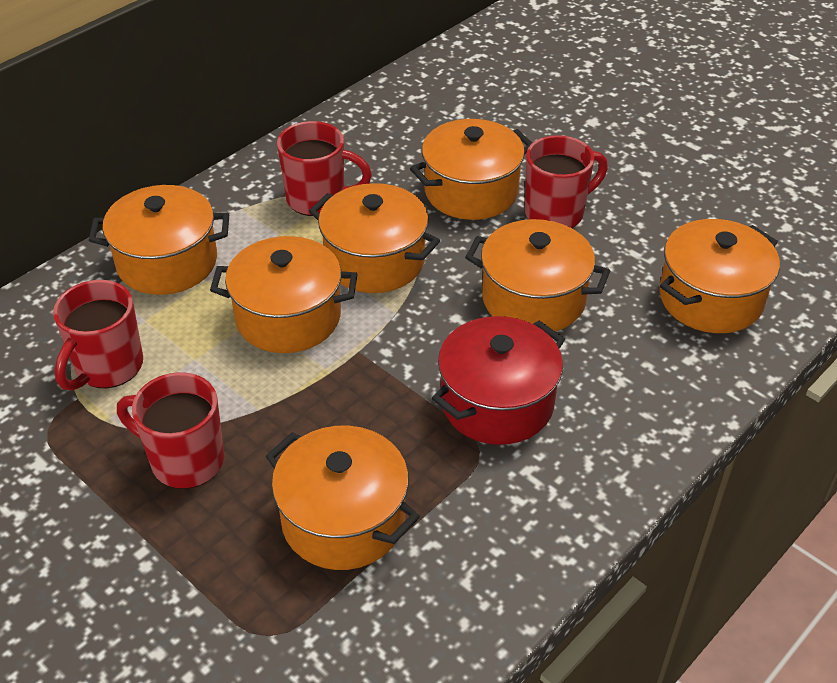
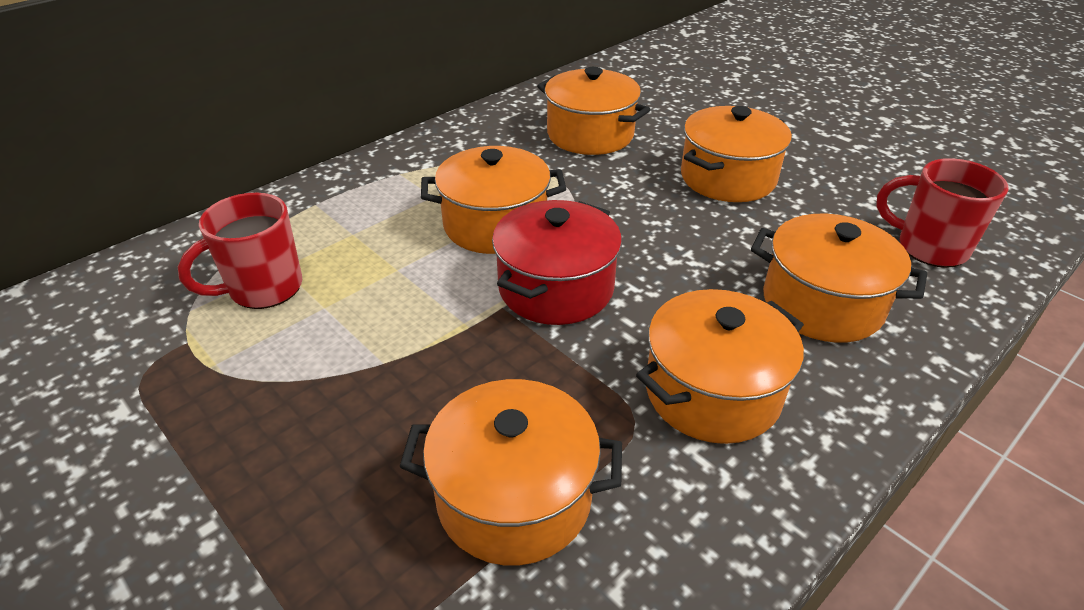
orange pot: 7 -> 6
red mug: 4 -> 2

